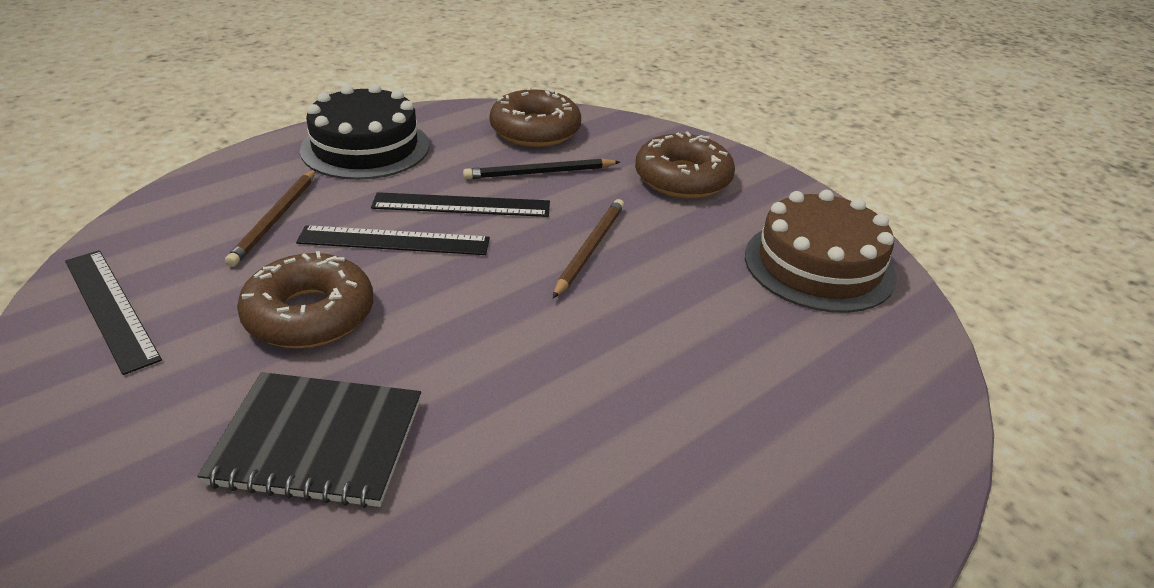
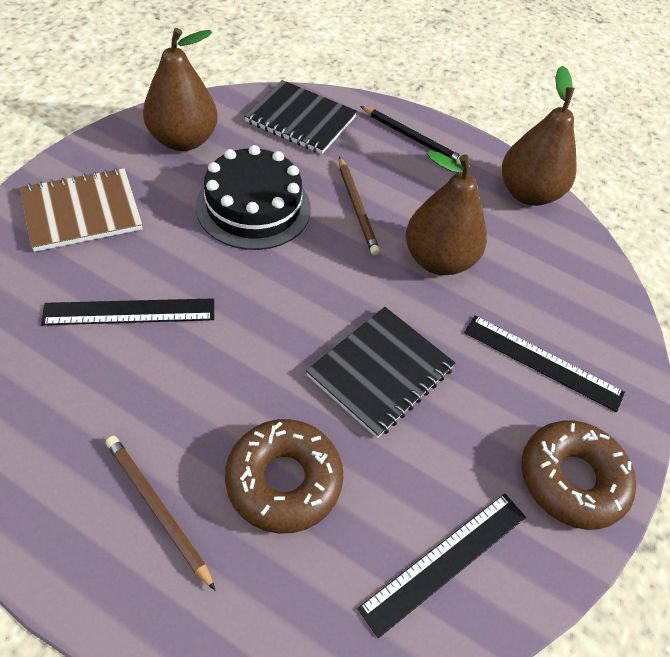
black notebook: 1 -> 2
brown cake: 1 -> 0
brown donut: 3 -> 2
brown notebook: 0 -> 1
brown pear: 0 -> 3

